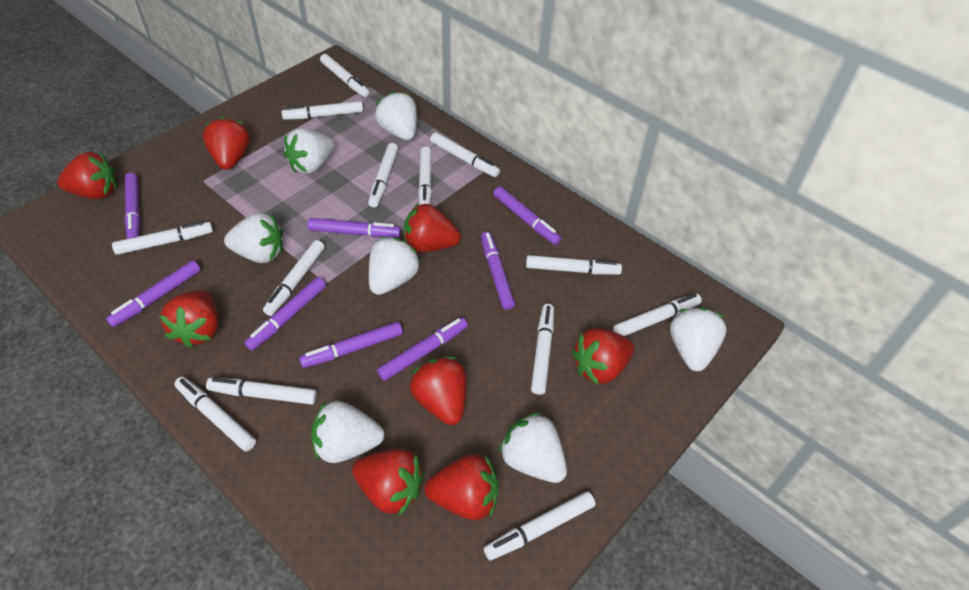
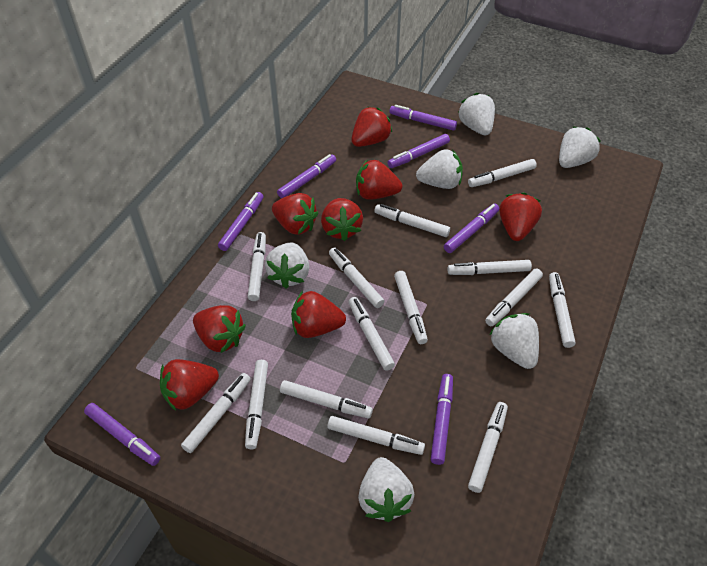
purple marker: 8 -> 7
white marker: 13 -> 14
white strawberry: 7 -> 6

